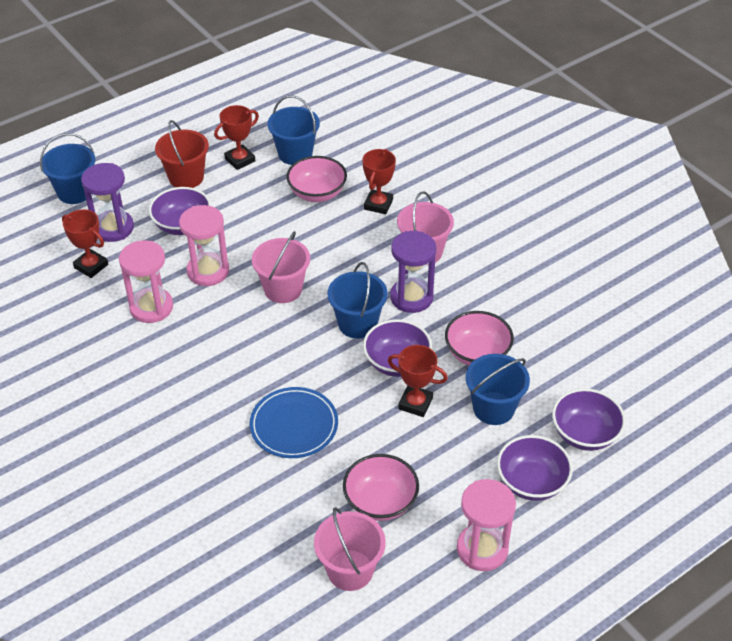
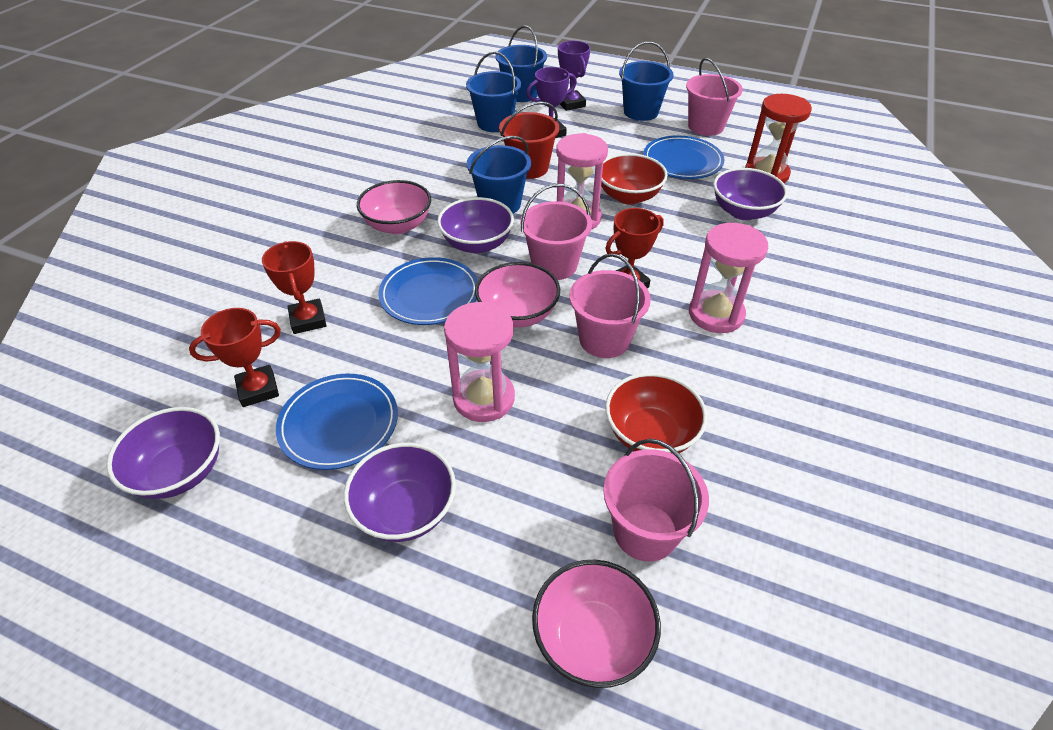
blue plate: 1 -> 3
pink bucket: 3 -> 4
purple hourglass: 2 -> 0
purple trophy: 0 -> 2
red bowl: 0 -> 2
red hourglass: 0 -> 1
red trophy: 4 -> 3

